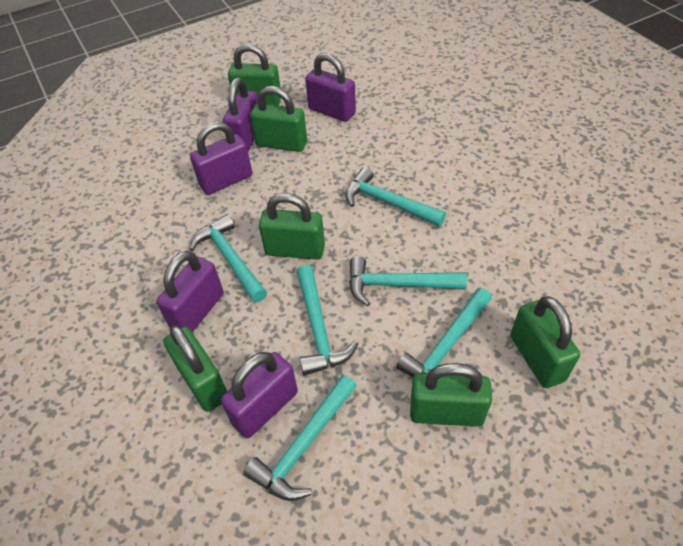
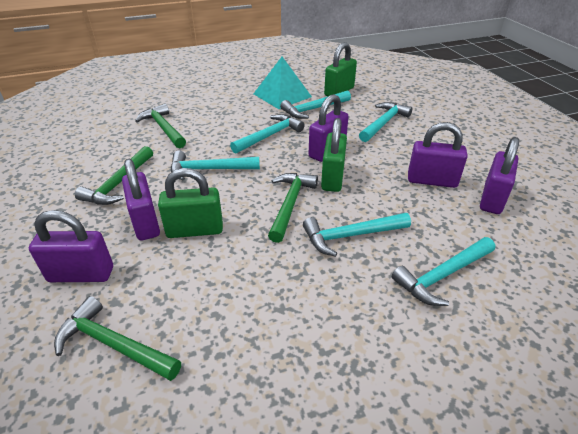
green hammer: 0 -> 4
green padlock: 6 -> 3
turquoise pyramid: 0 -> 1

